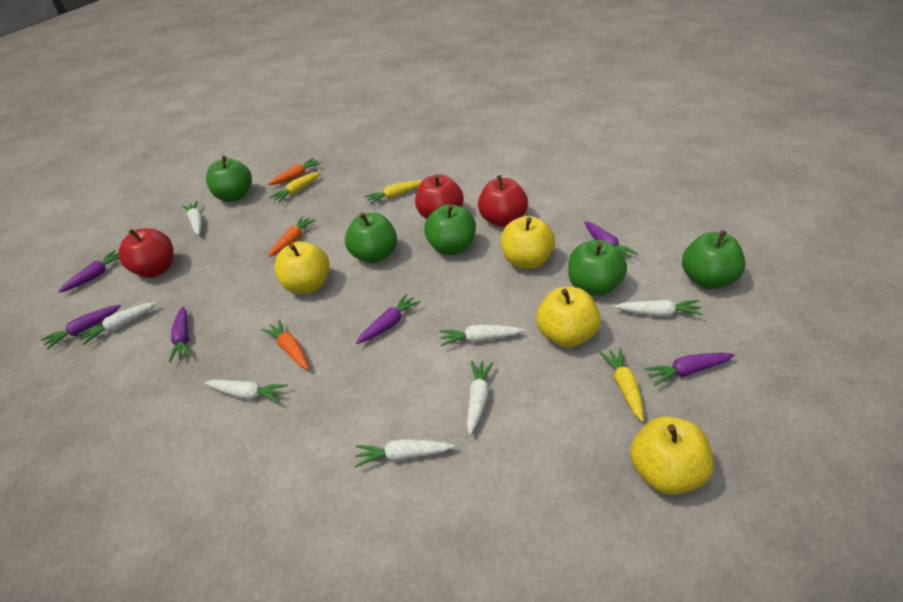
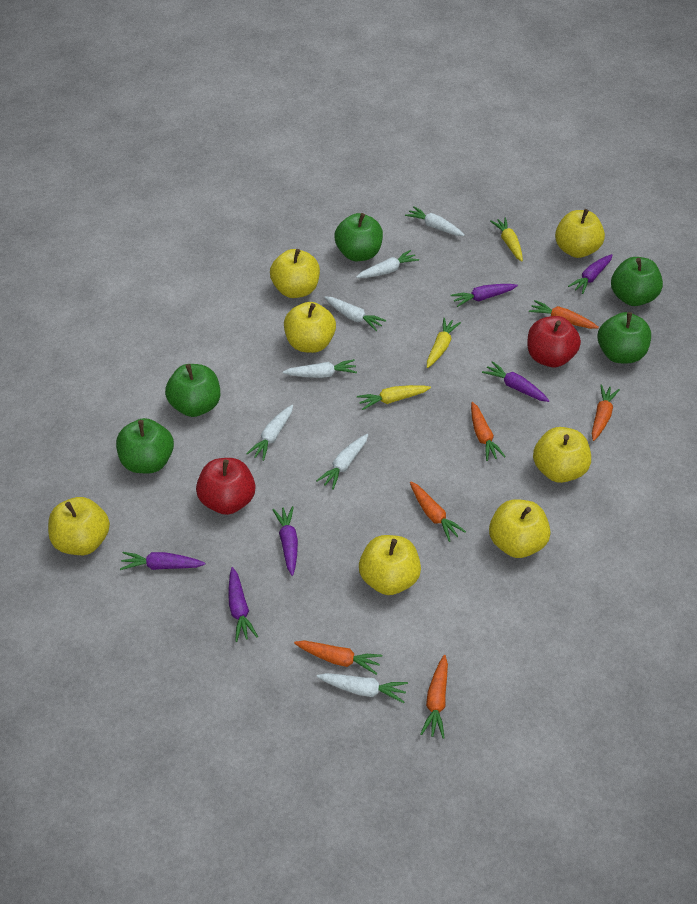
orange carrot: 3 -> 6
red apple: 3 -> 2
yellow apple: 4 -> 7

